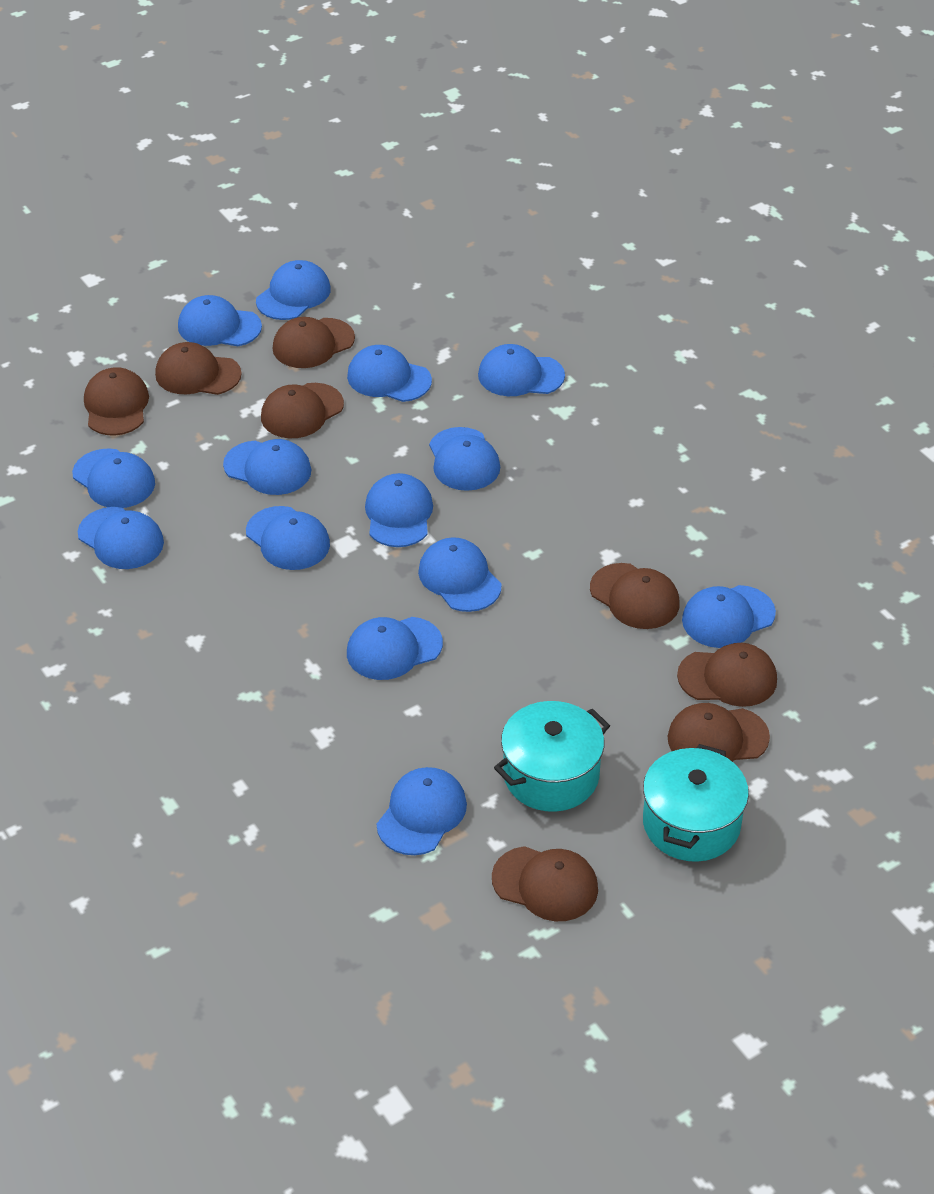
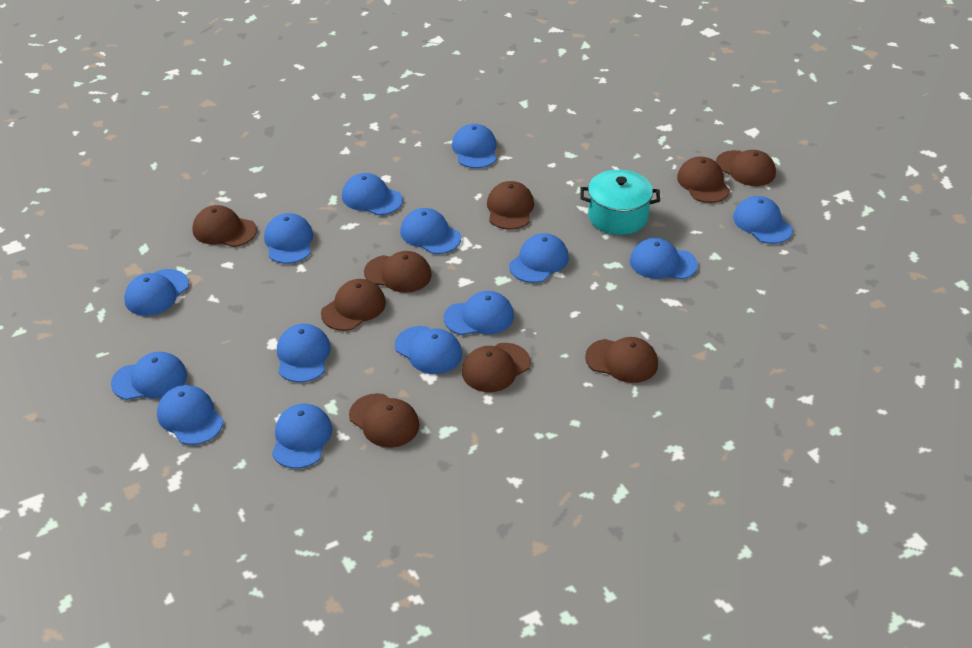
brown cap: 8 -> 9
turquoise pot: 2 -> 1

